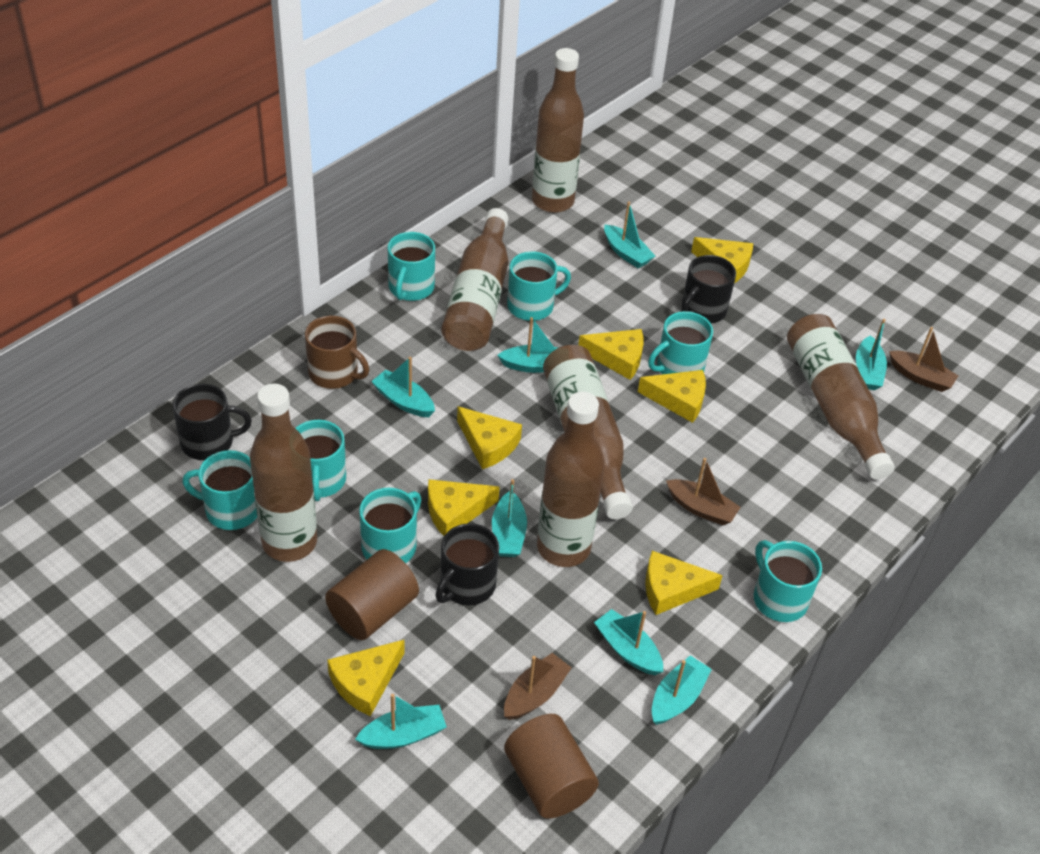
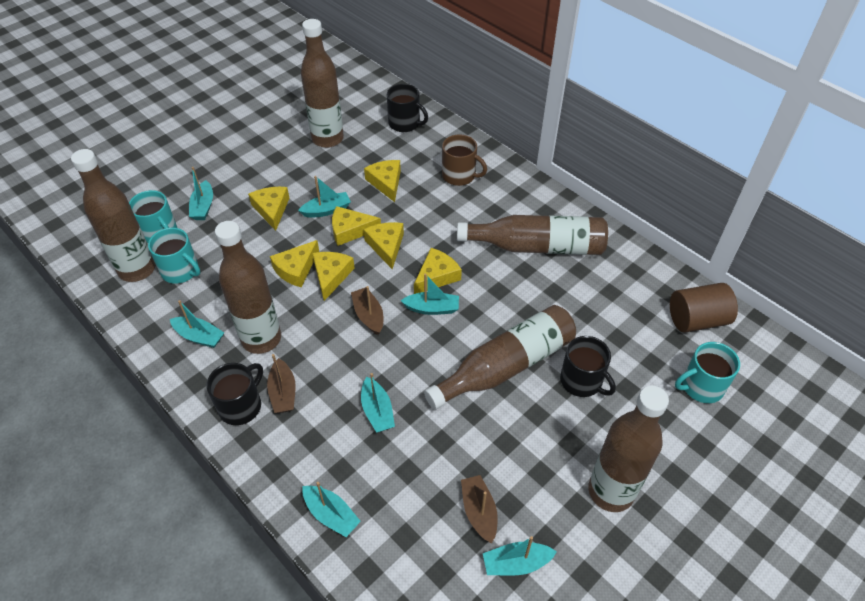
brown cylinder: 2 -> 1
turquoise boat: 8 -> 7
turquoise mug: 7 -> 3

